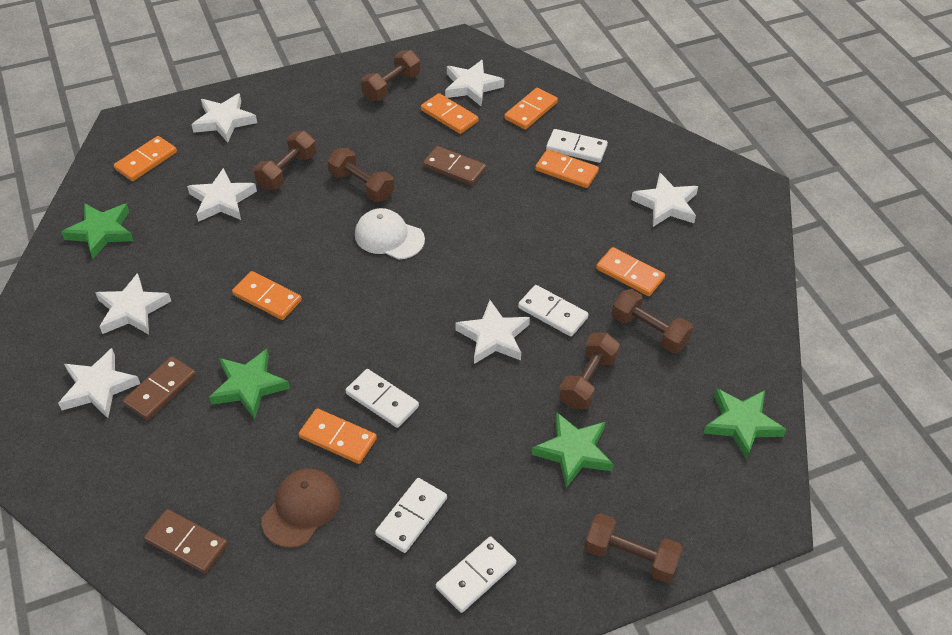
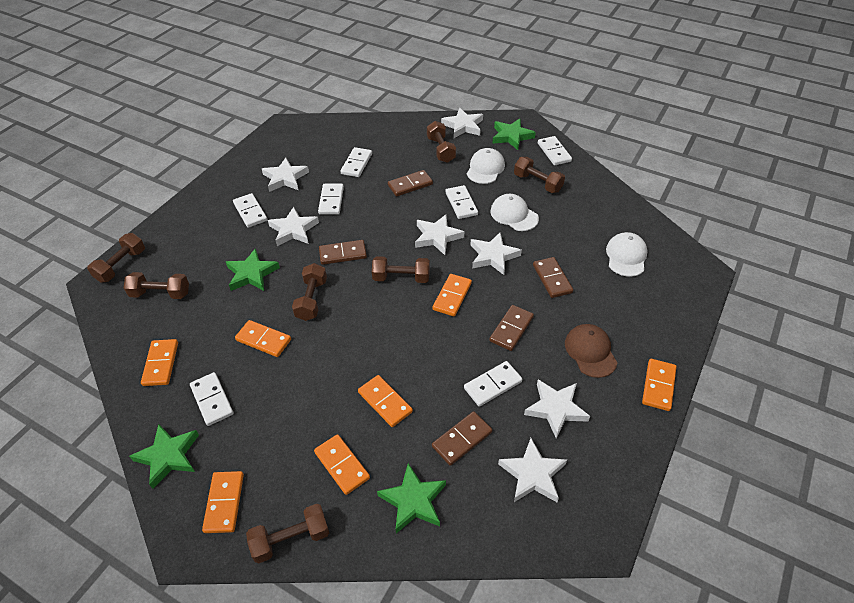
brown domino: 3 -> 5
brown dumbbell: 6 -> 7
white cap: 1 -> 3
white domino: 5 -> 7

